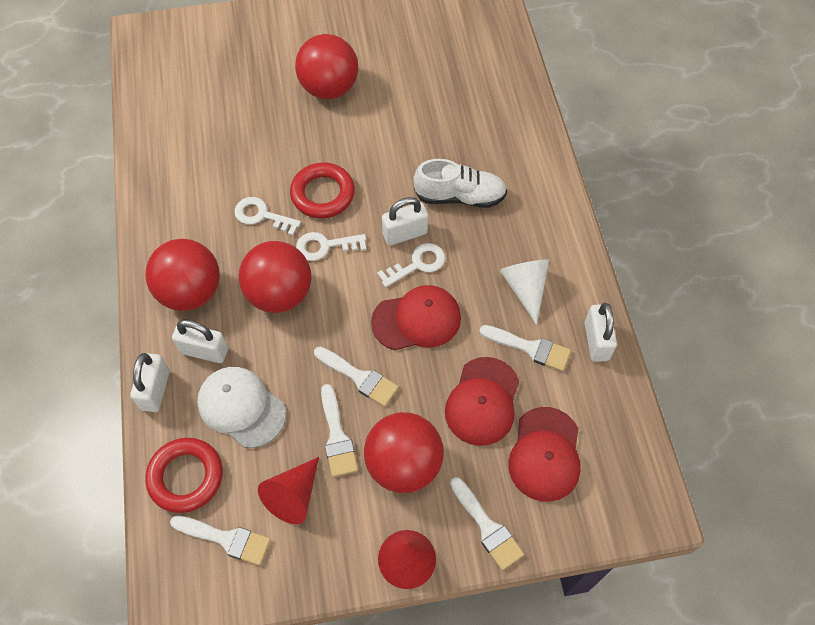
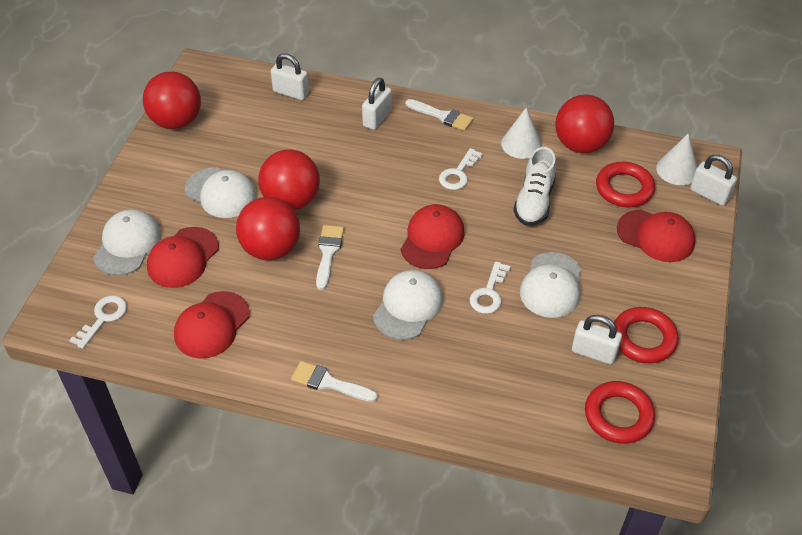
red cap: 3 -> 4
red cone: 2 -> 0
red ring: 2 -> 3
white brush: 5 -> 3
white cap: 1 -> 4
white cone: 1 -> 2

